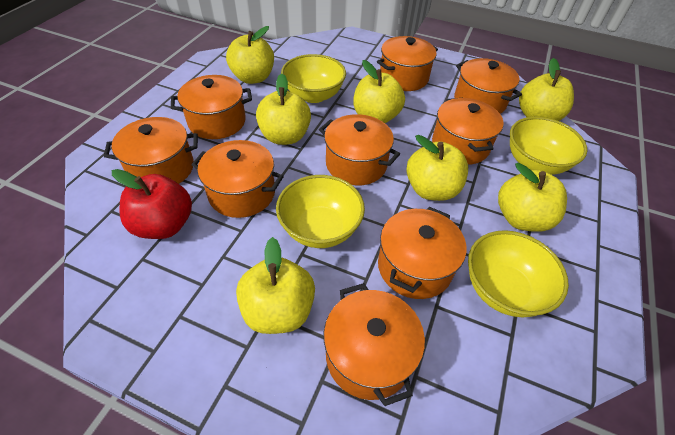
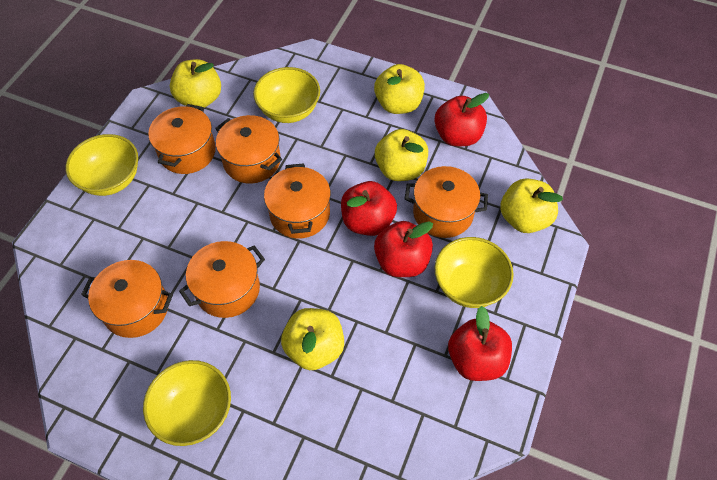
orange pot: 9 -> 6
red apple: 1 -> 4
yellow apple: 7 -> 5

